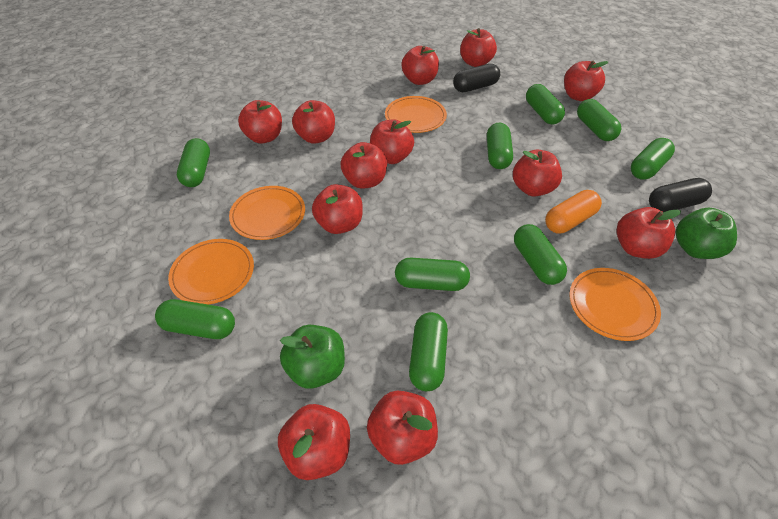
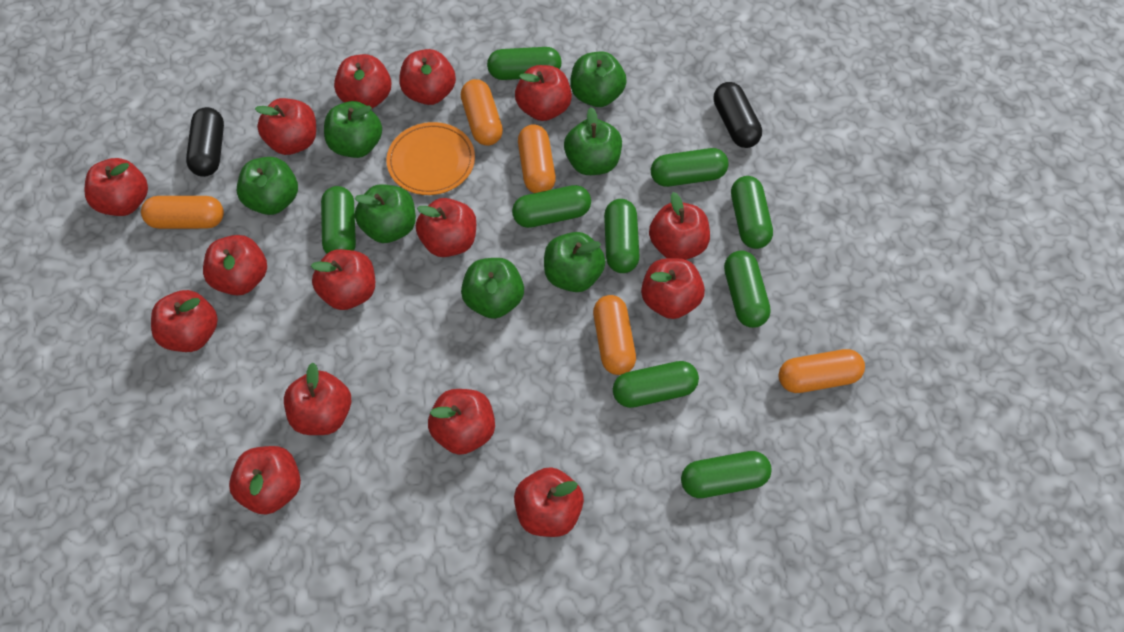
green apple: 2 -> 7
orange capsule: 1 -> 5
orange plate: 4 -> 1
red apple: 12 -> 15

